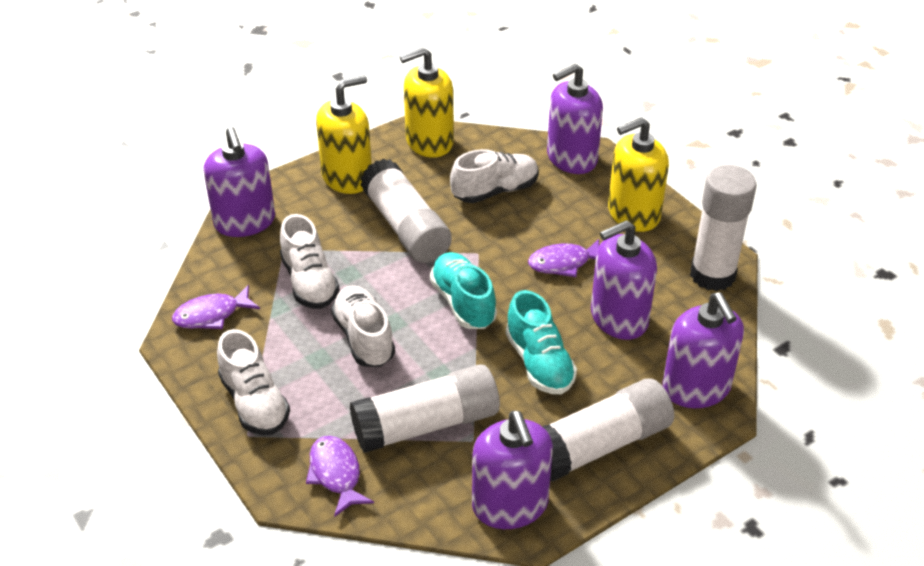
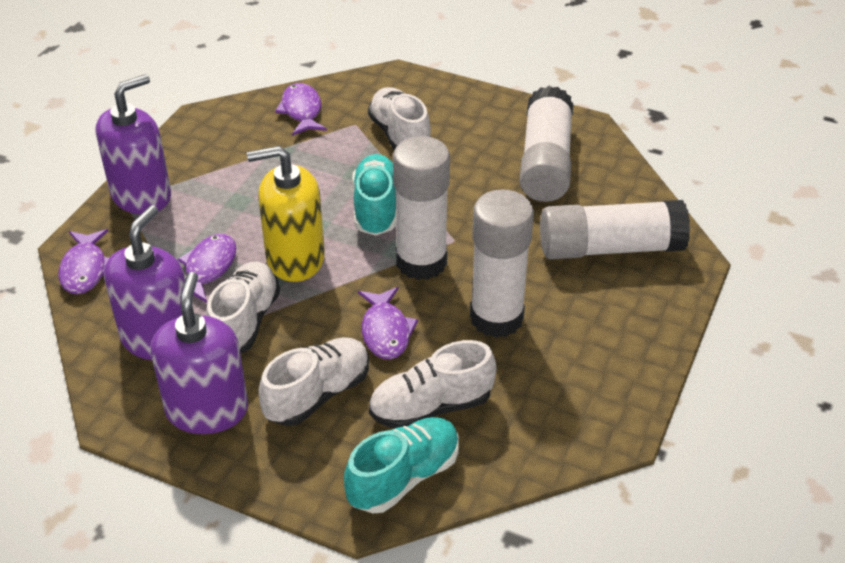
purple fish: 3 -> 4
purple soap dispenser: 5 -> 3
yellow soap dispenser: 3 -> 1

